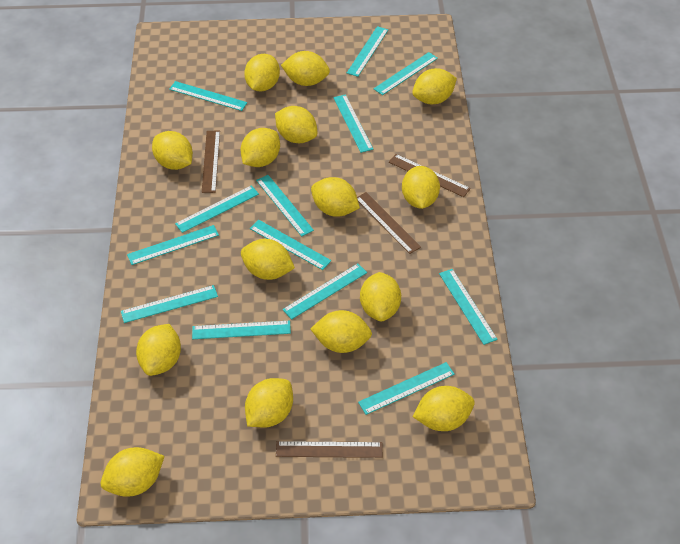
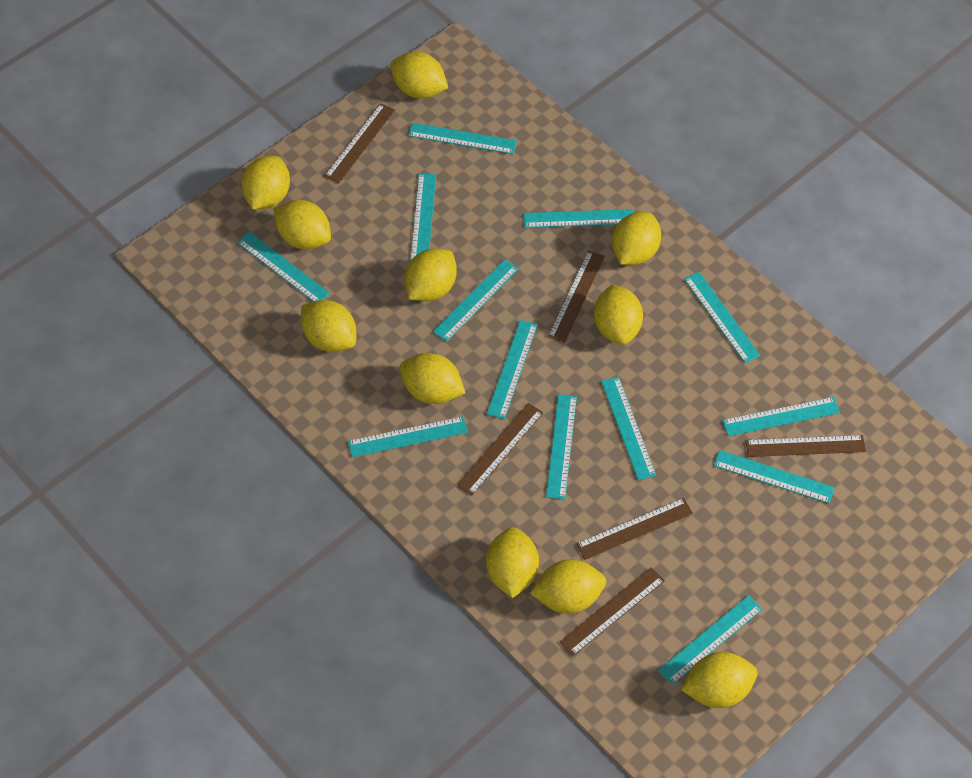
brown ruler: 4 -> 6
yellow lemon: 15 -> 11

